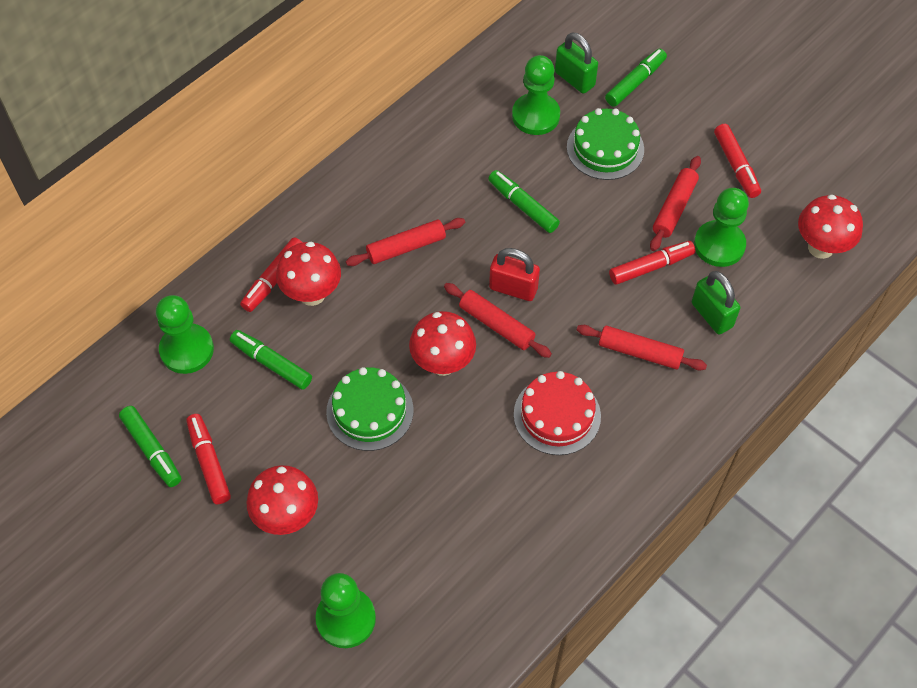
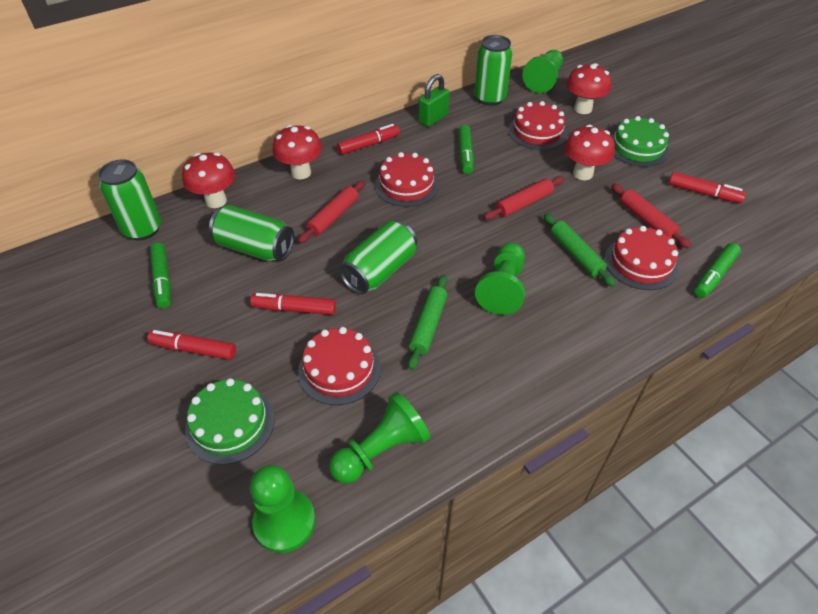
green can: 0 -> 4
green marker: 4 -> 3
green padlock: 2 -> 1
green rolling pin: 0 -> 2
red cake: 1 -> 4
red padlock: 1 -> 0
red rolling pin: 4 -> 3

